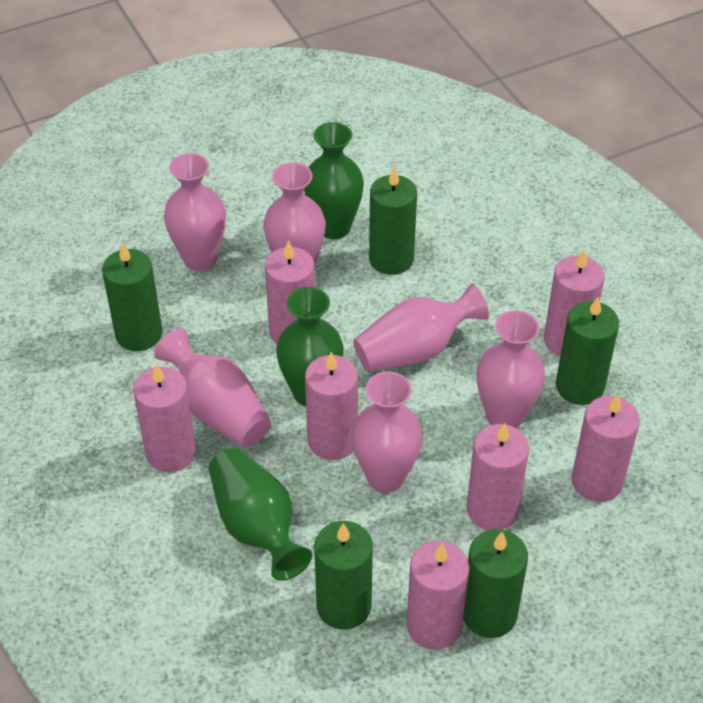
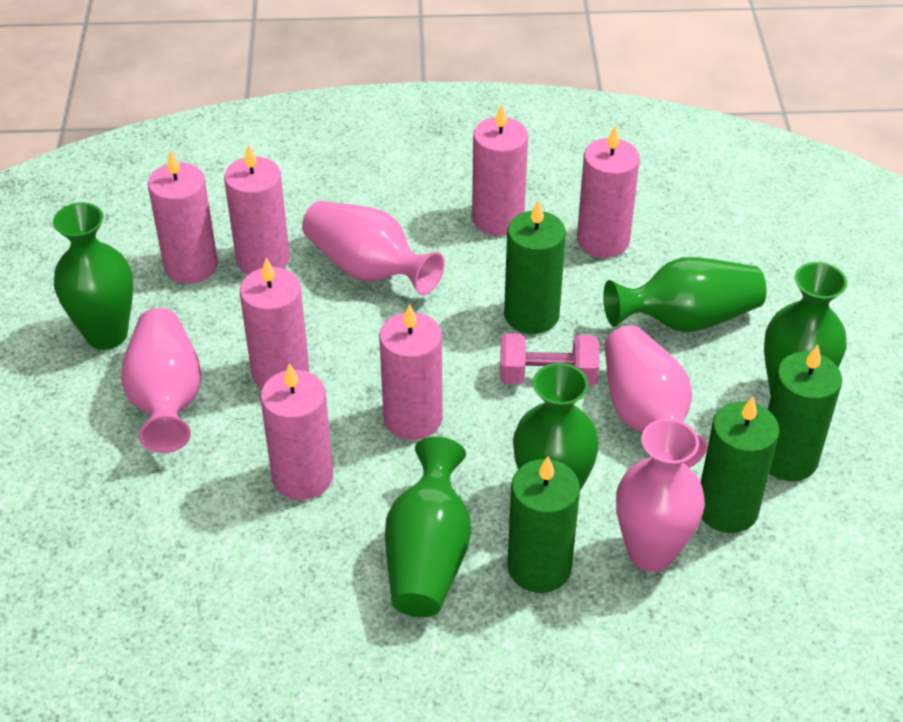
green candle: 5 -> 4
green vase: 3 -> 5
pink dumbbell: 0 -> 1
pink vase: 6 -> 4

